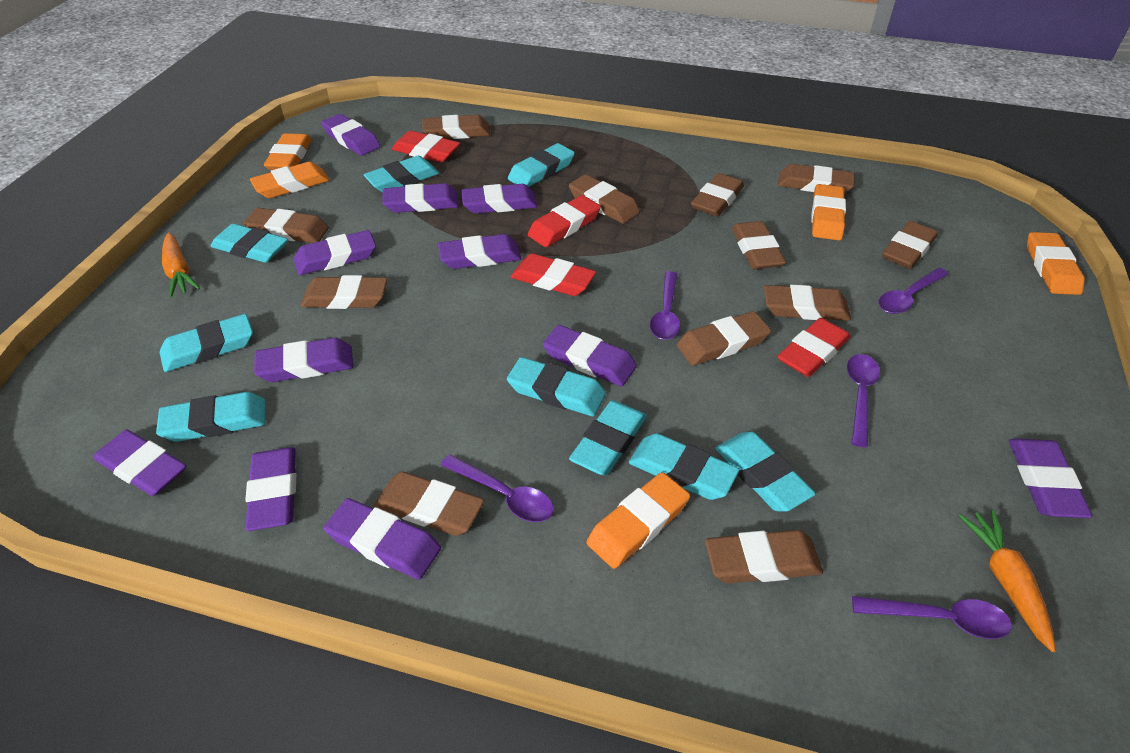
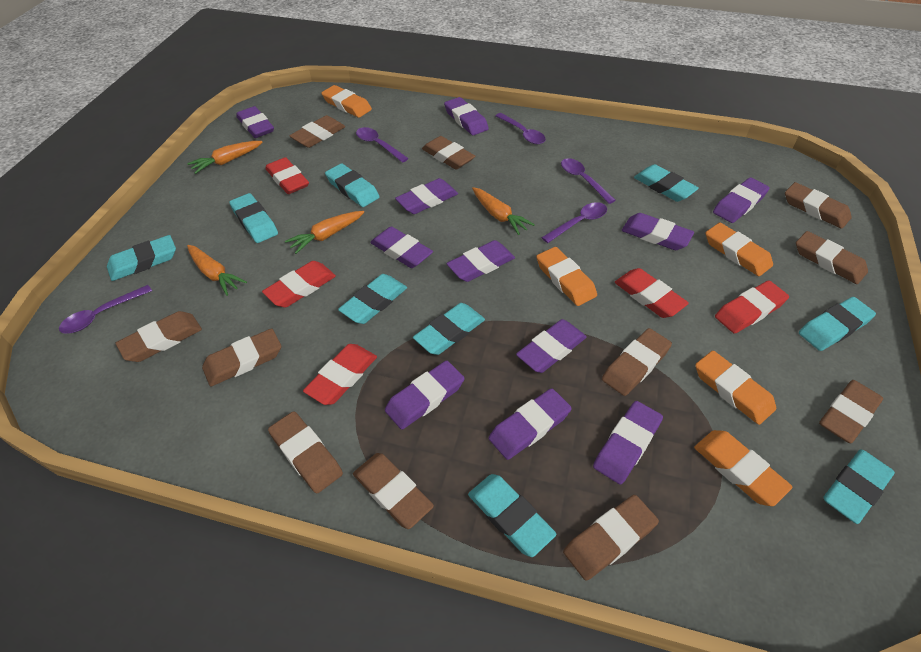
brown eraser: 12 -> 11
orange carrot: 2 -> 4
red eraser: 4 -> 5

